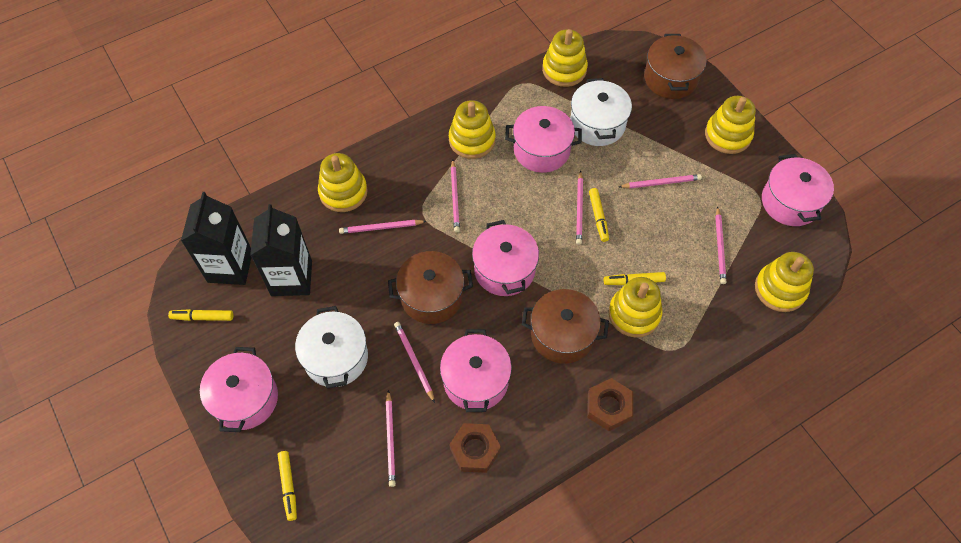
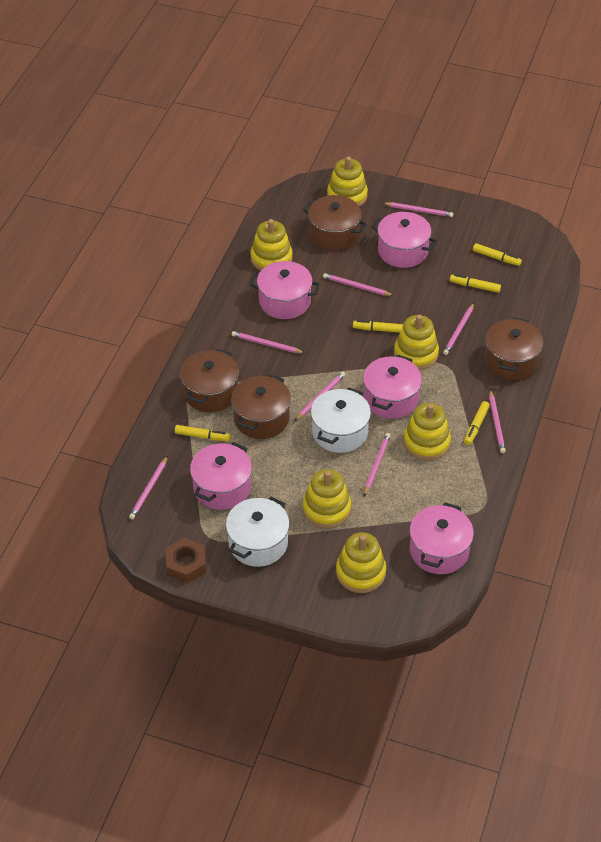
black carton: 2 -> 0
brown nut: 2 -> 1
brown pot: 3 -> 4
pink pencil: 7 -> 8
yellow marker: 4 -> 5

